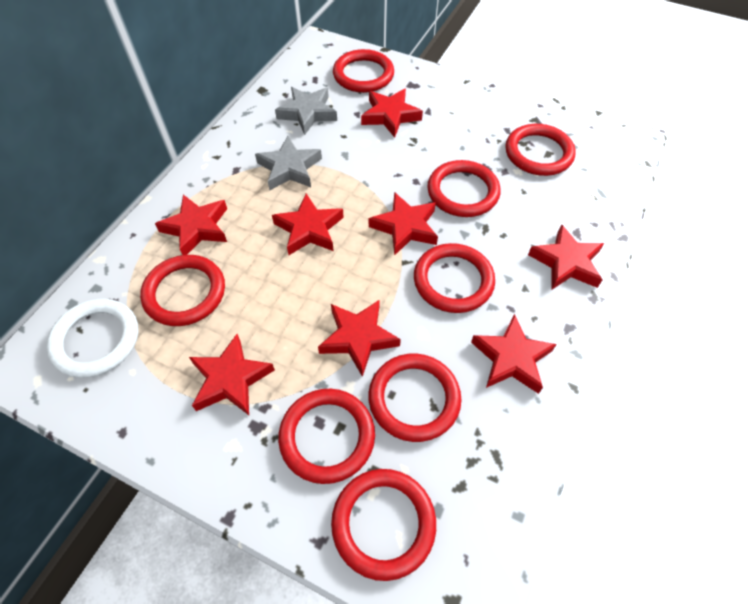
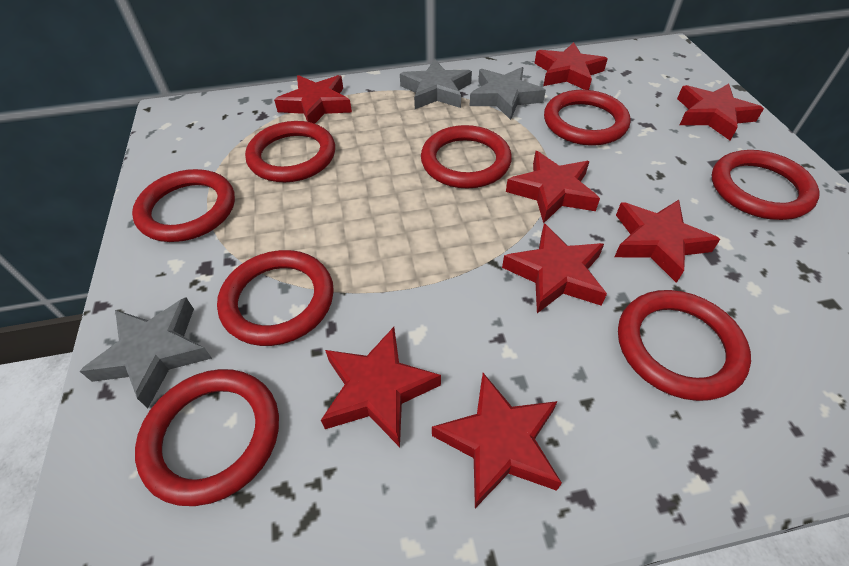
grey star: 2 -> 3
white ring: 1 -> 0

